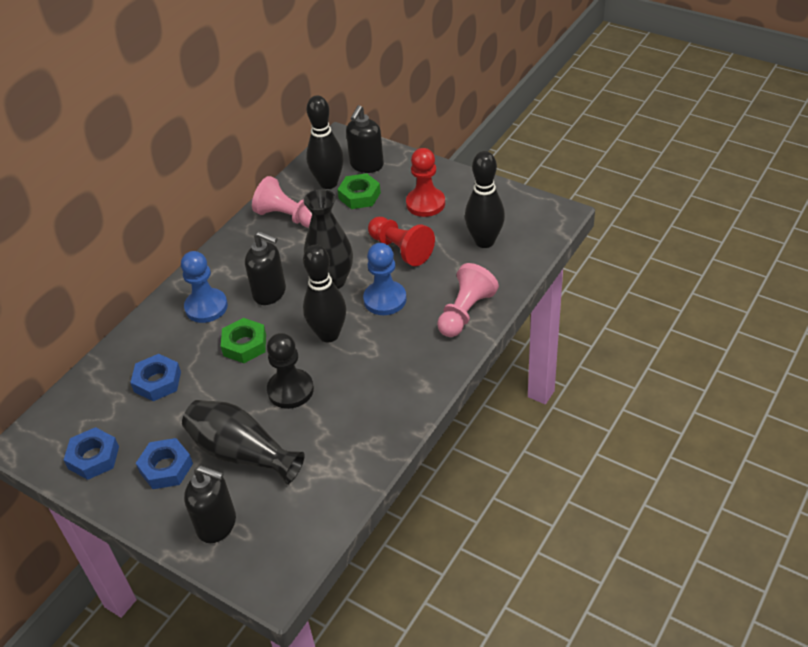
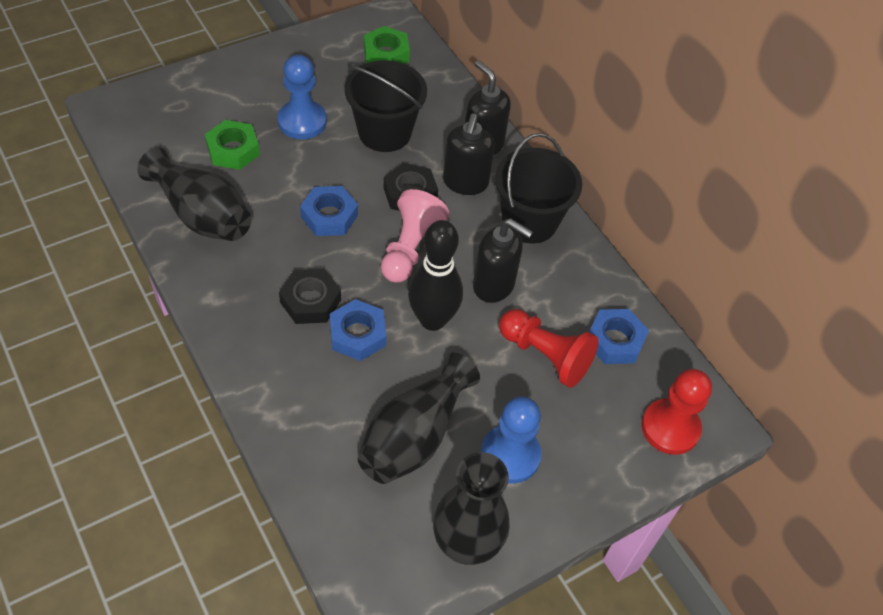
black bowling pin: 3 -> 1
black bucket: 0 -> 2
black nut: 0 -> 2
black pawn: 1 -> 0
black vase: 2 -> 3
pink pawn: 2 -> 1

